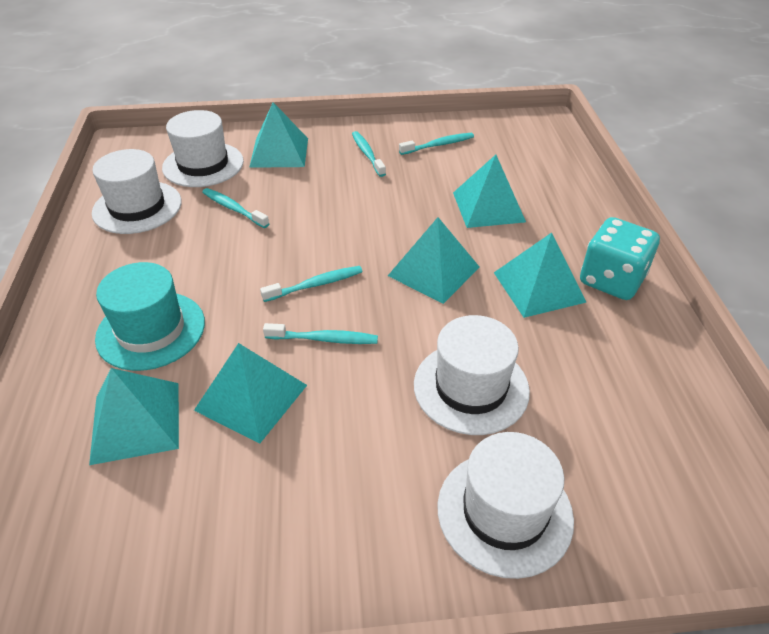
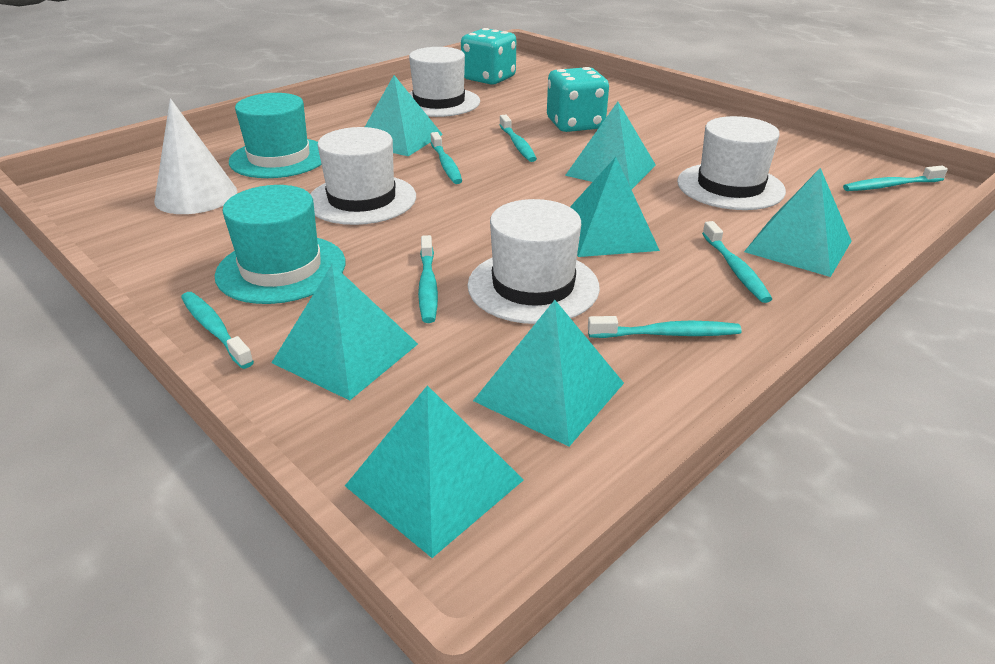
turquoise dice: 1 -> 2
turquoise hat: 1 -> 2
turquoise pyramid: 6 -> 7
turquoise toothbrush: 5 -> 7
white cone: 0 -> 1

